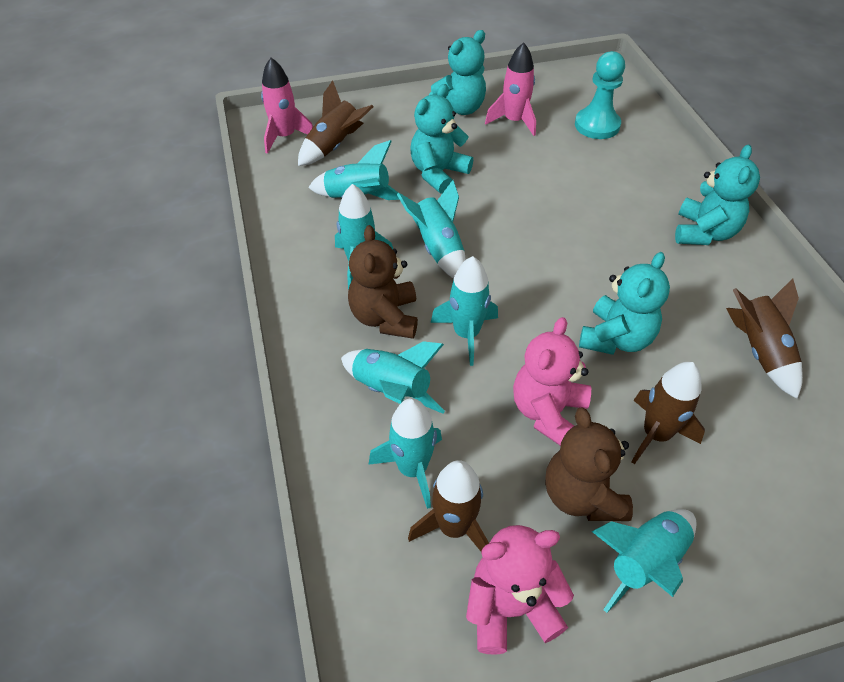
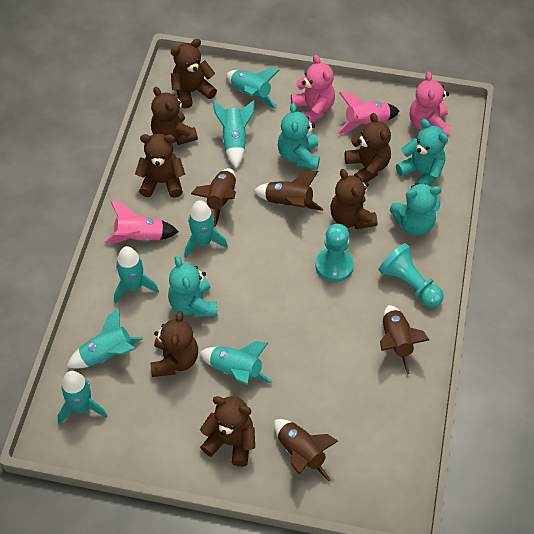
brown teddy bear: 2 -> 7
turquoise pawn: 1 -> 2

